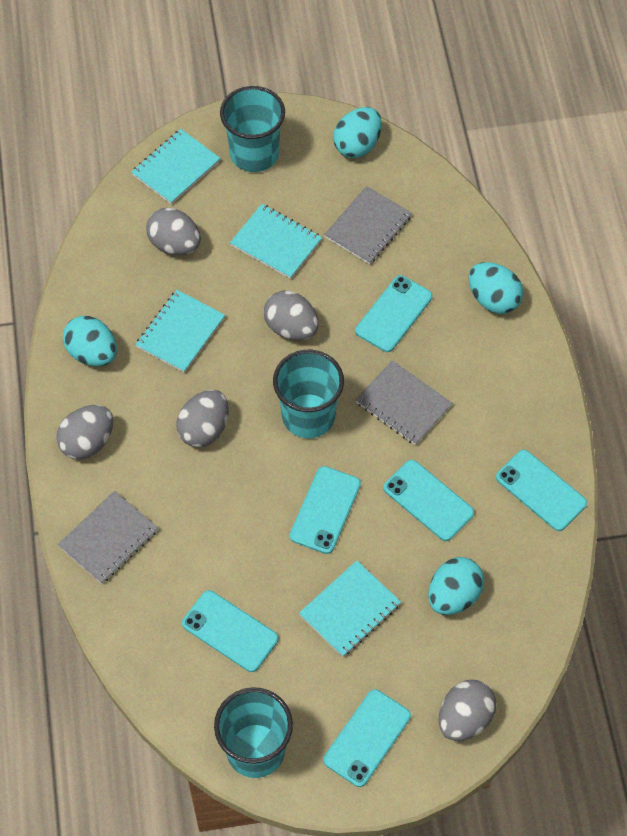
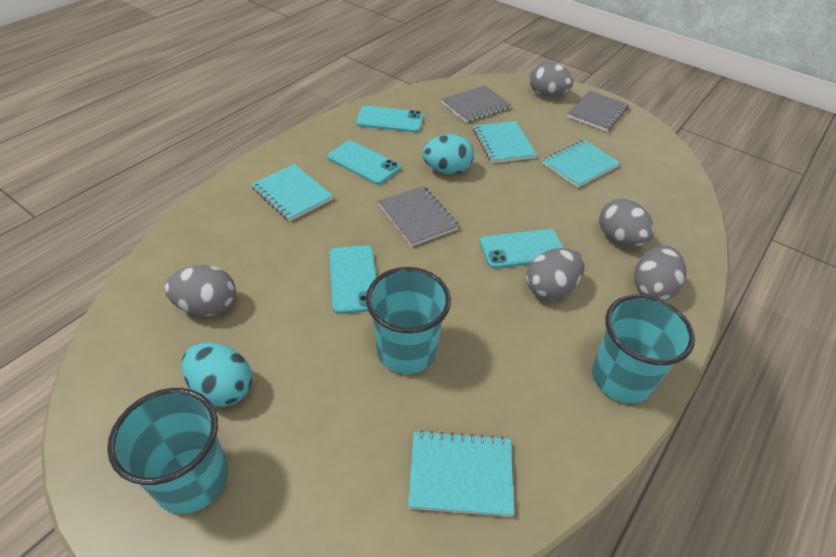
turquoise egg: 4 -> 2
turquoise phone: 6 -> 4

